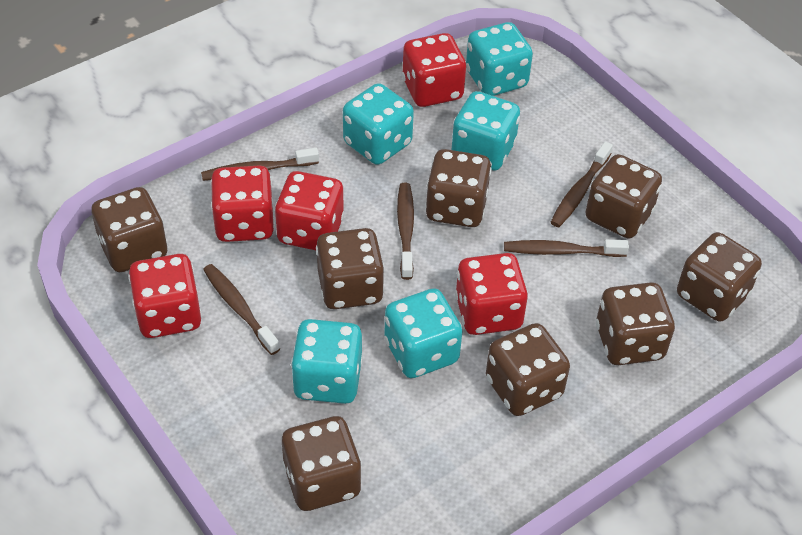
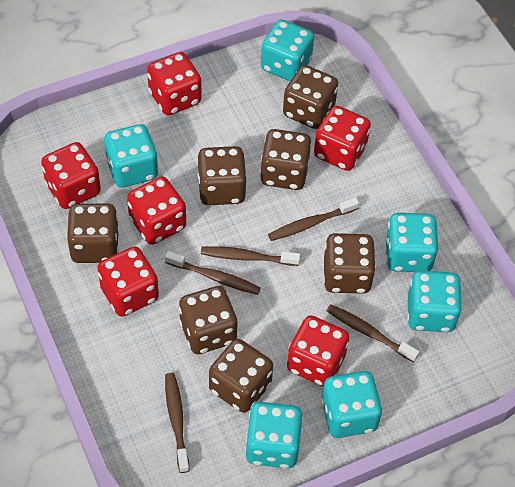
brown dice: 8 -> 7
red dice: 5 -> 6
turquoise dice: 5 -> 6

